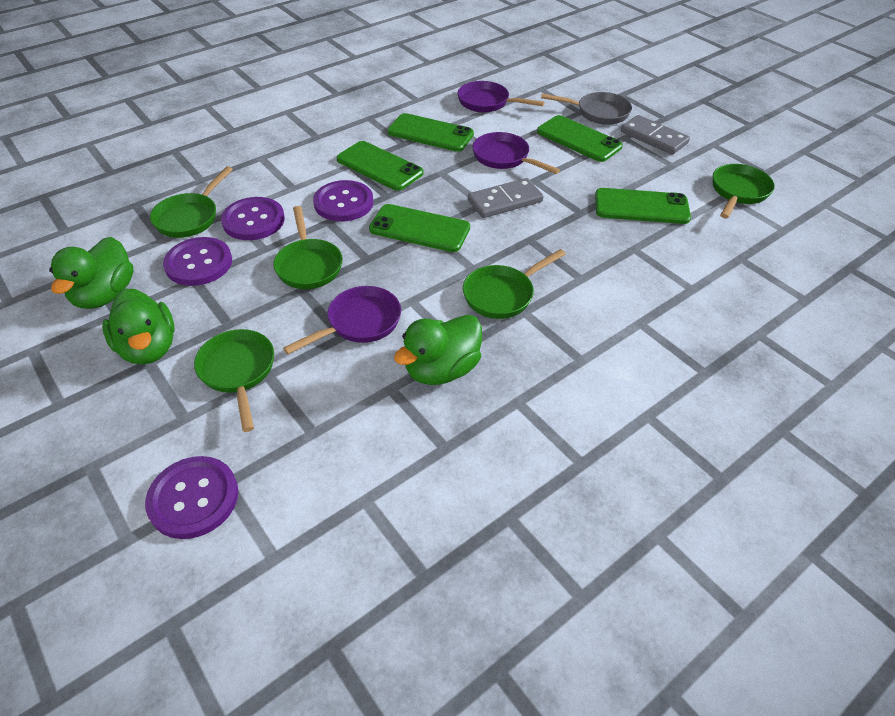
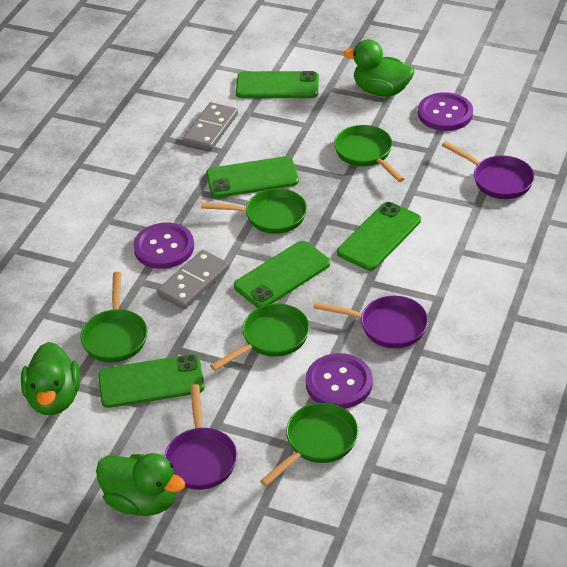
grey pan: 1 -> 0
purple button: 4 -> 3

